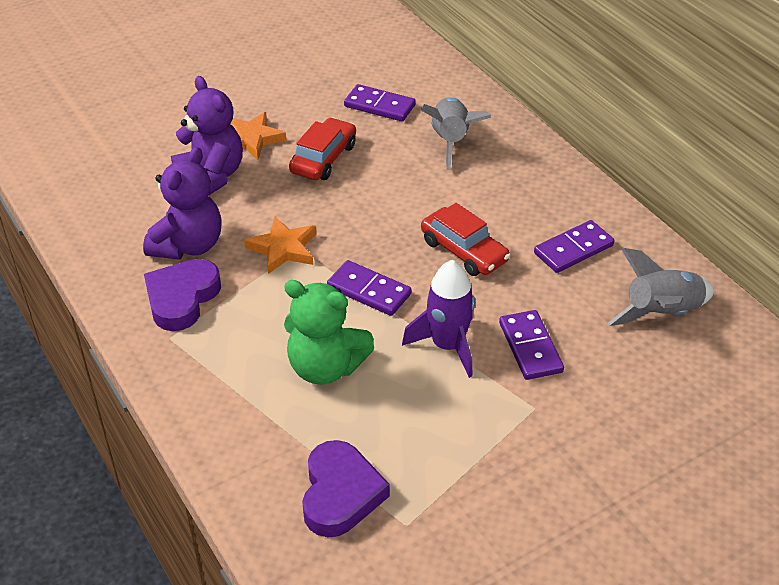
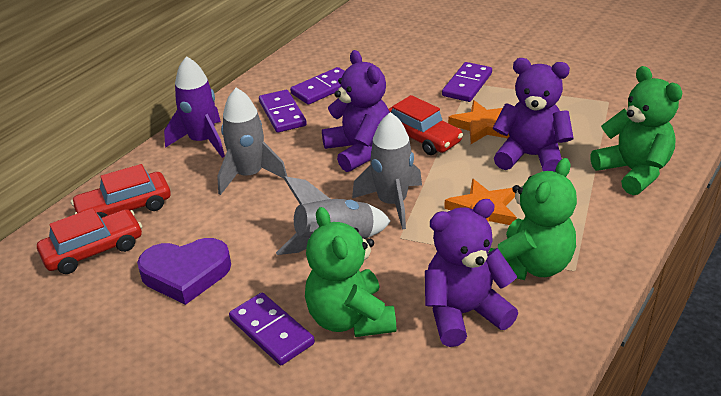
green teddy bear: 1 -> 3
grey rocket: 2 -> 3
purple heart: 2 -> 1
purple teddy bear: 2 -> 3
red car: 2 -> 3

